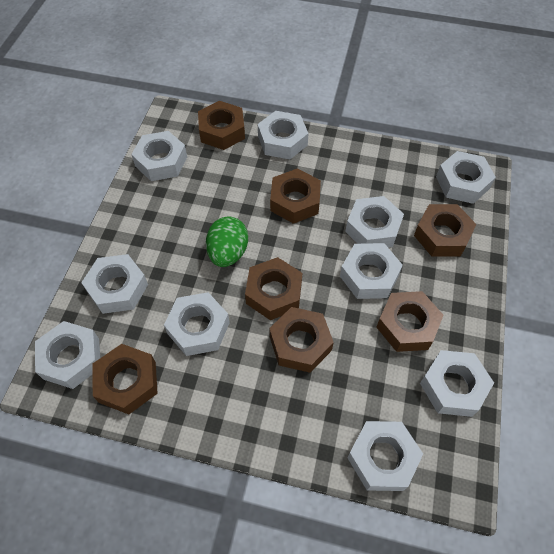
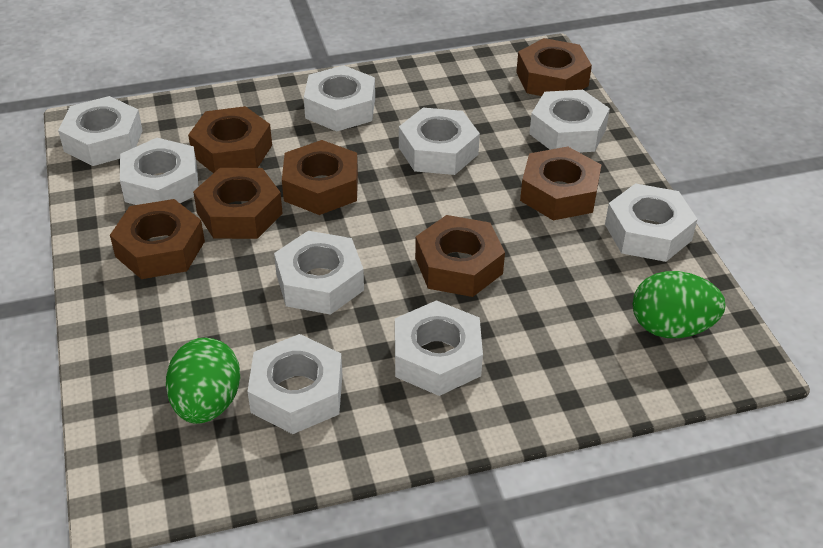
green egg: 1 -> 2
white nut: 10 -> 9

